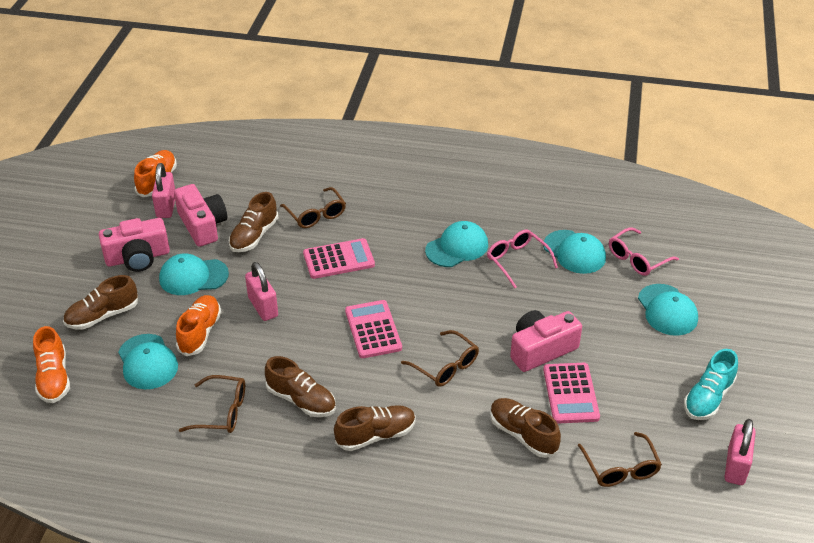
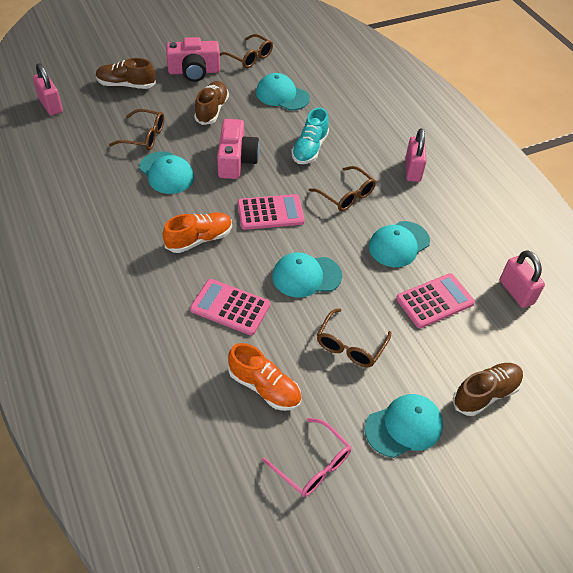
brown shoe: 5 -> 3
orange shoe: 3 -> 2
pink camera: 3 -> 2
pink glasses: 2 -> 1

